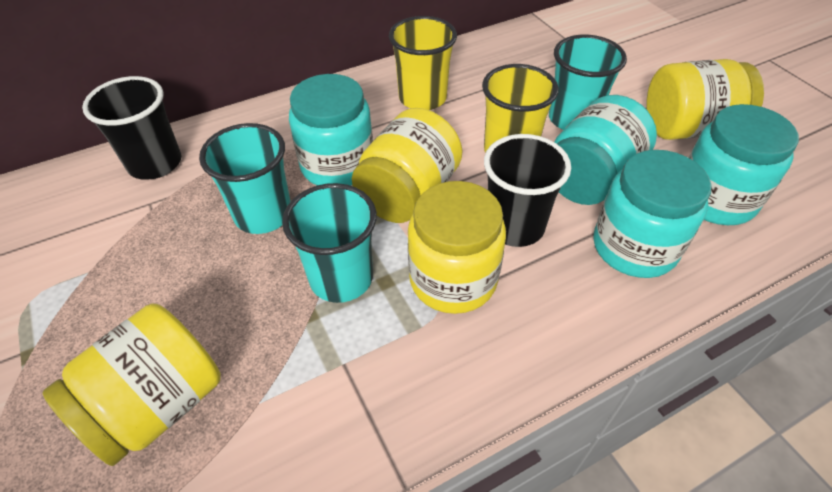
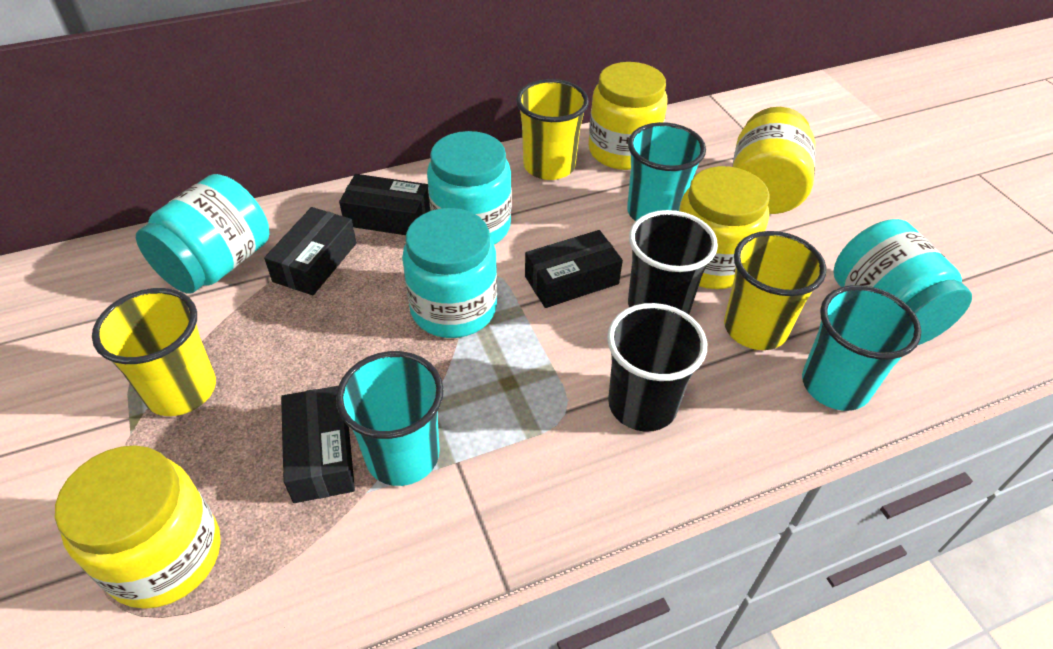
black box: 0 -> 4
yellow cup: 2 -> 3

